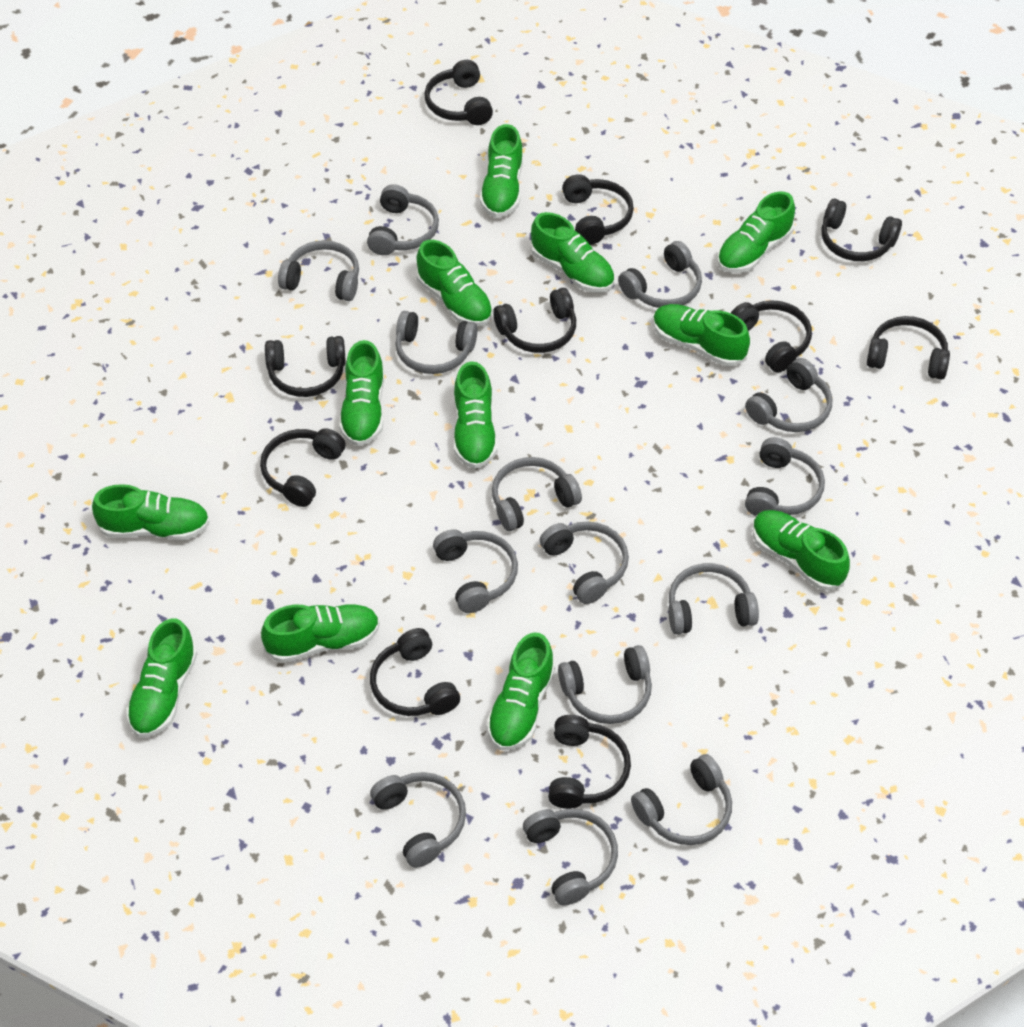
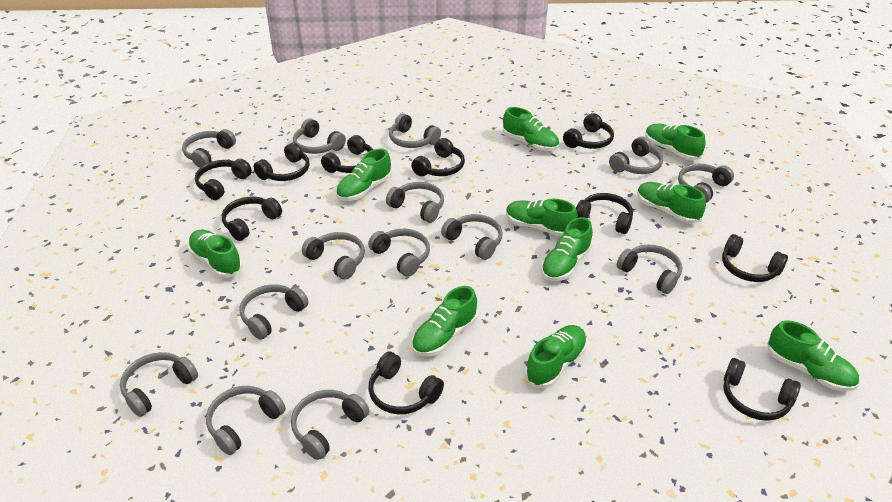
green shoe: 12 -> 10

